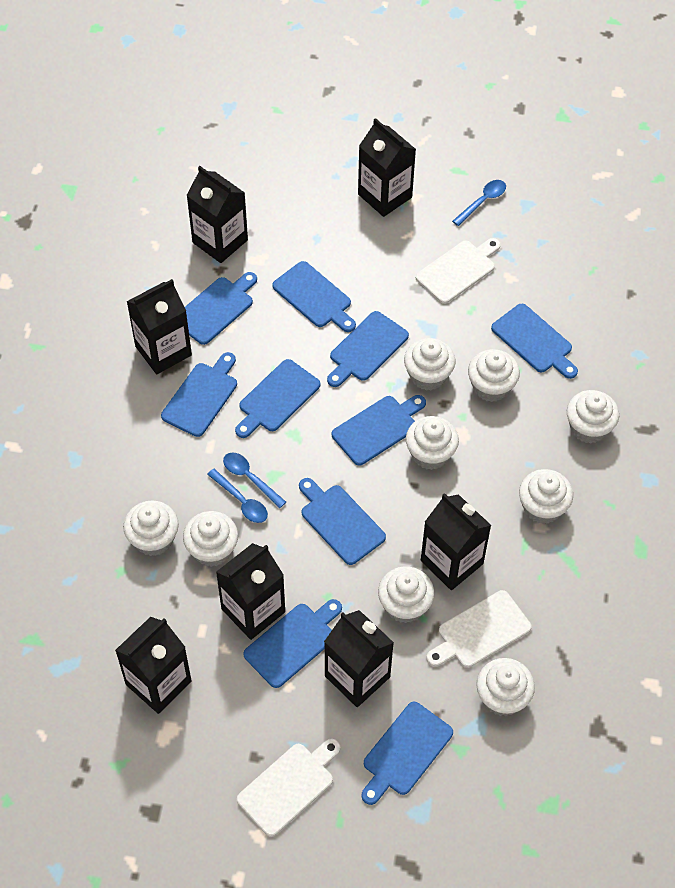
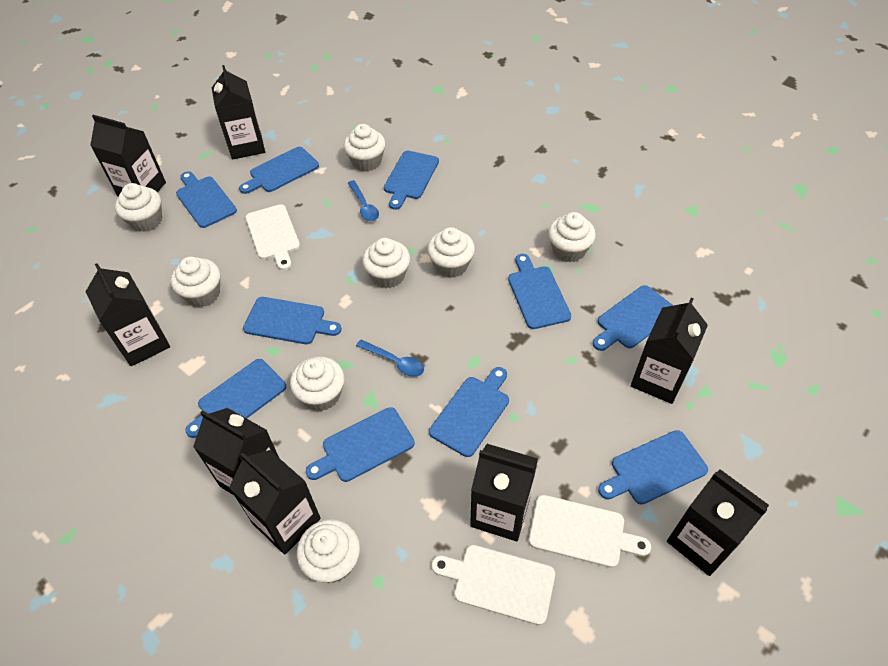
black carton: 7 -> 8
blue spoon: 3 -> 2
white cupcake: 9 -> 8

